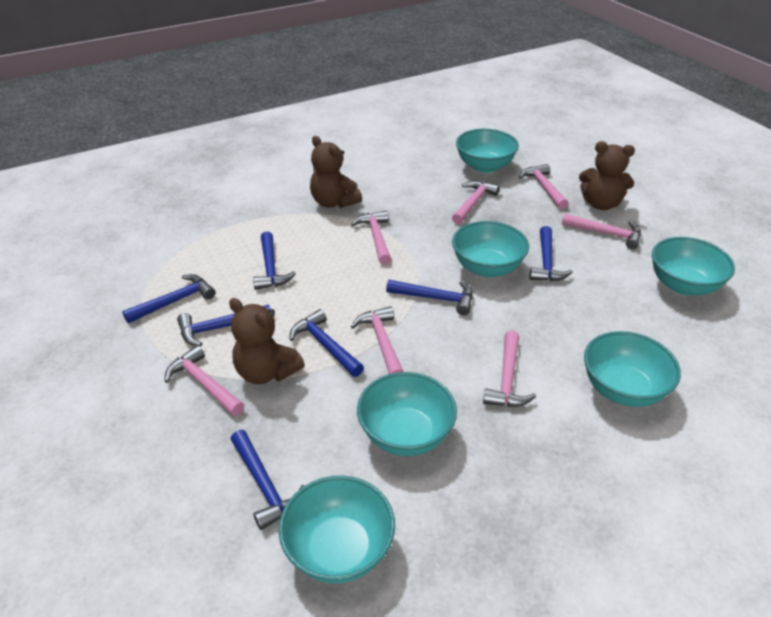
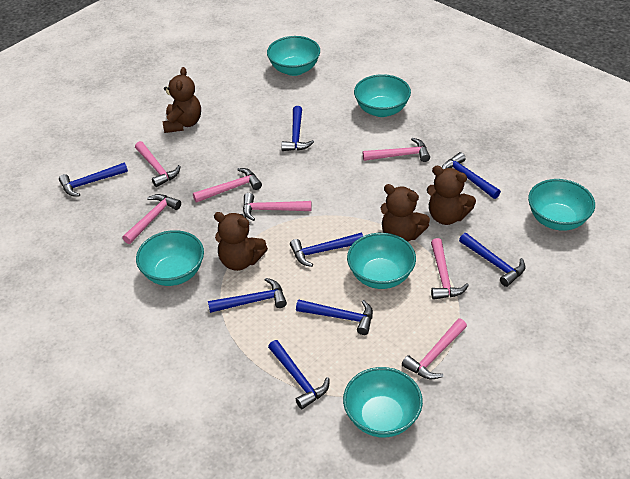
blue hammer: 7 -> 8
brown teddy bear: 3 -> 4

